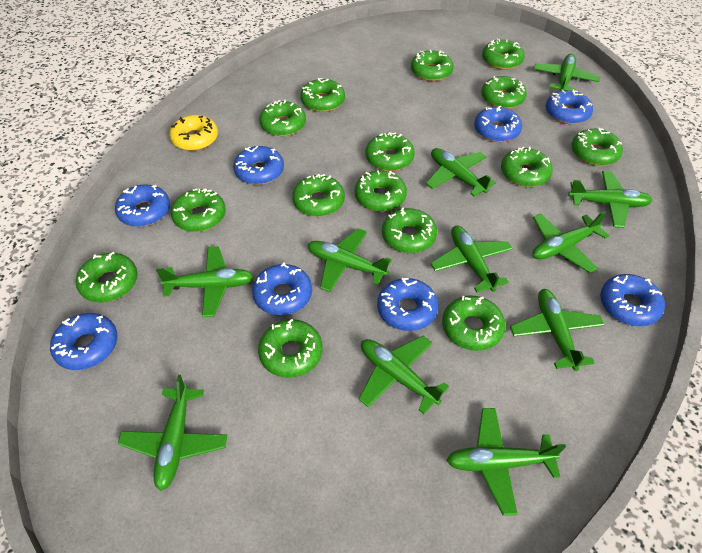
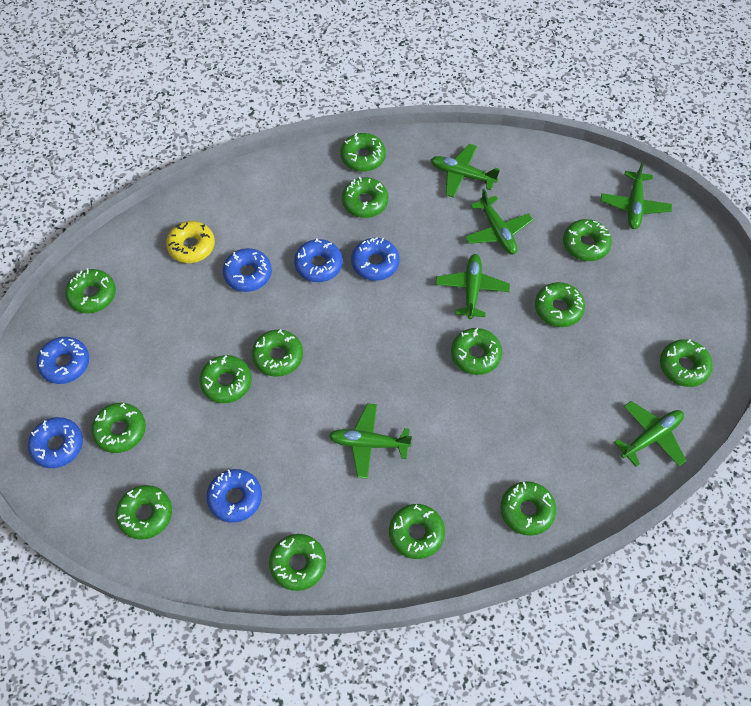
blue donut: 8 -> 6
green donut: 15 -> 14
green plane: 11 -> 6

